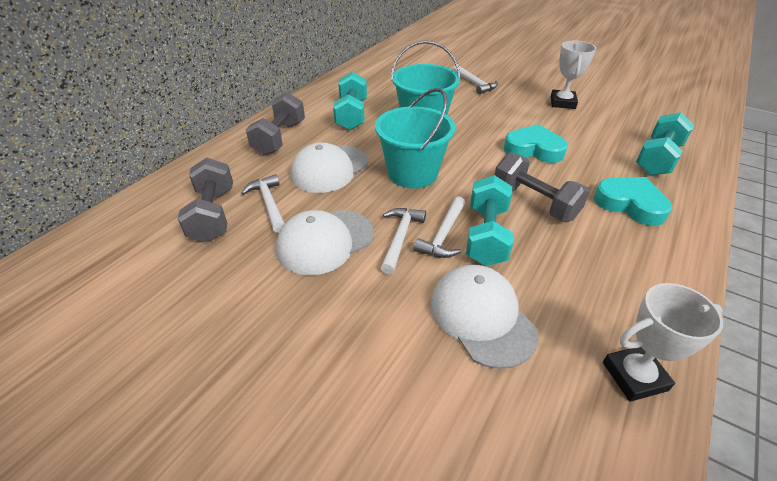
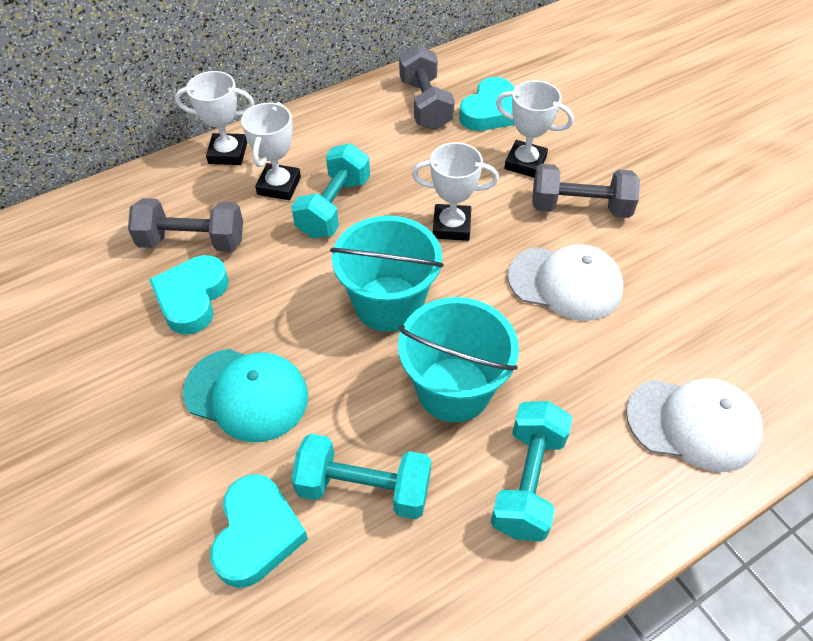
turquoise cap: 0 -> 1
turquoise heart: 2 -> 3
white cap: 3 -> 2
white hammer: 4 -> 0
white trophy: 2 -> 4

